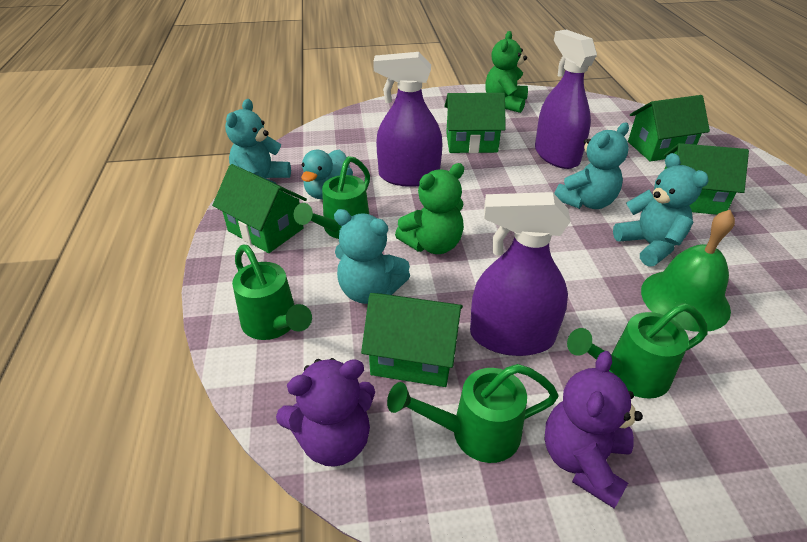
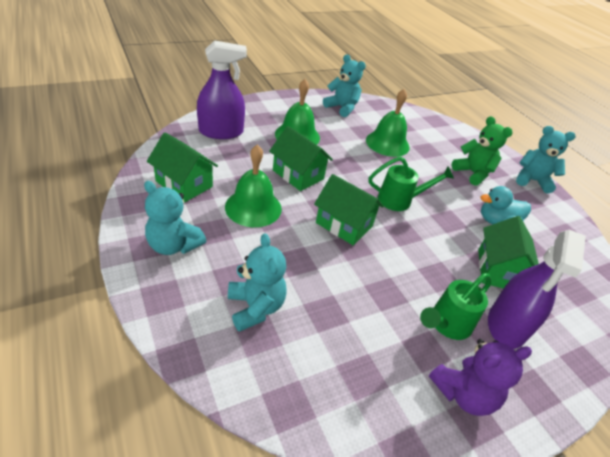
green bell: 1 -> 3
green house: 5 -> 4
green teddy bear: 2 -> 1
green watering can: 4 -> 2
purple spray bottle: 3 -> 2
purple teddy bear: 2 -> 1

